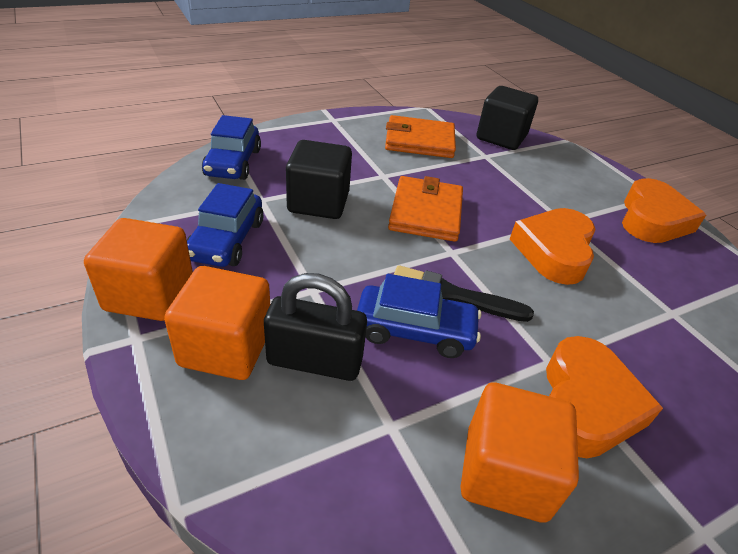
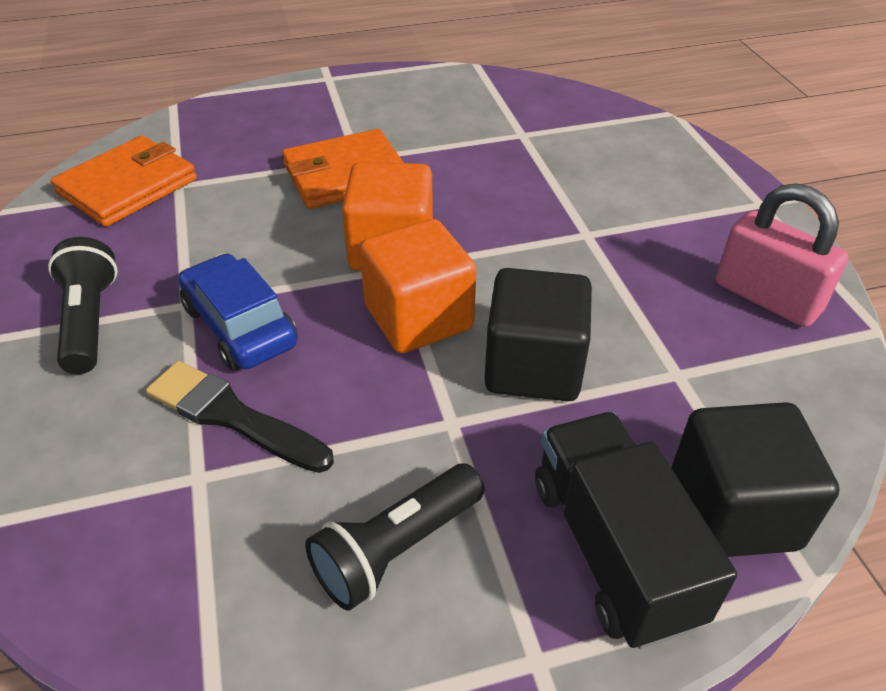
black flashlight: 0 -> 2
black padlock: 1 -> 0
black truck: 0 -> 1
blue car: 3 -> 1
orange cube: 3 -> 2
orange heart: 3 -> 0
pink padlock: 0 -> 1

